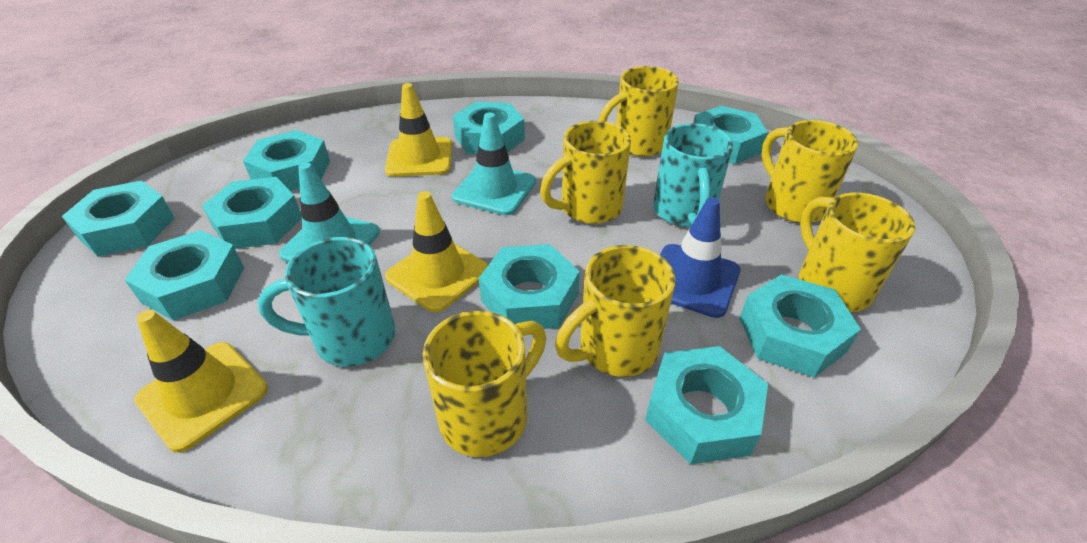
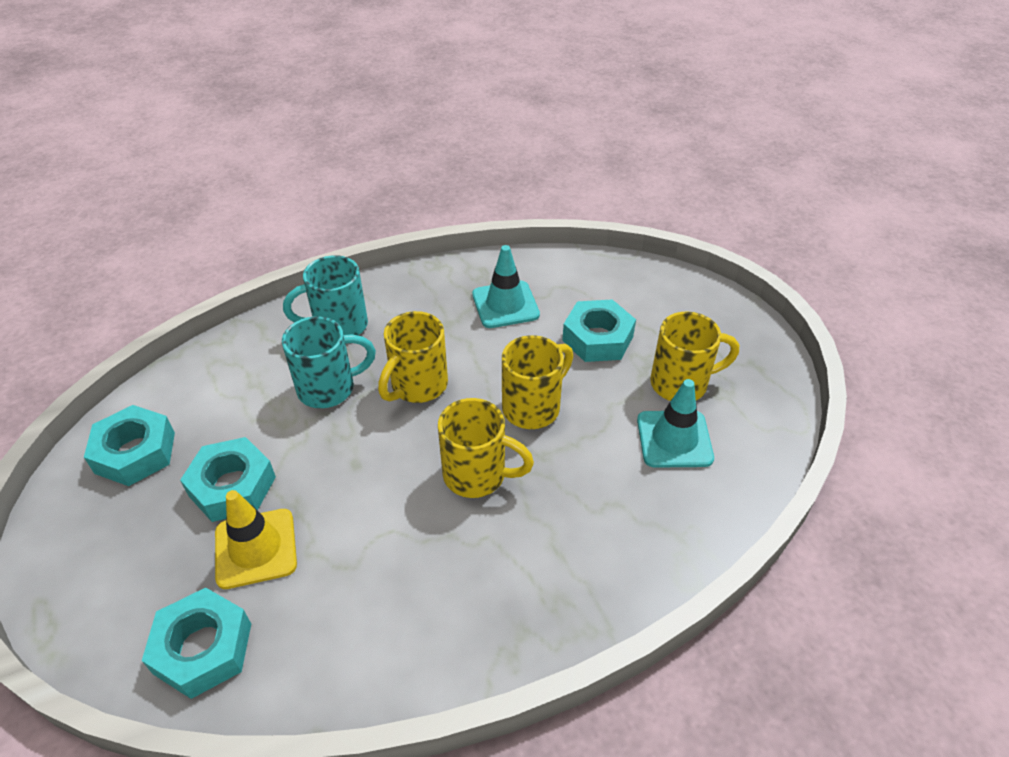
blue traffic cone: 1 -> 0
turquoise nut: 9 -> 4
yellow mug: 6 -> 4
yellow traffic cone: 3 -> 1

